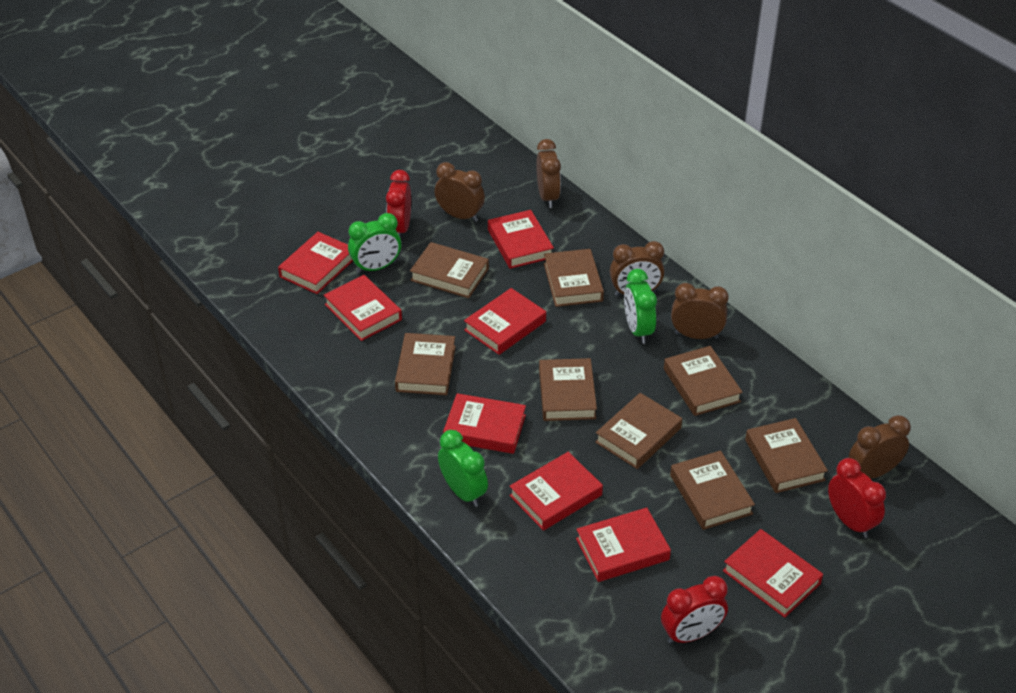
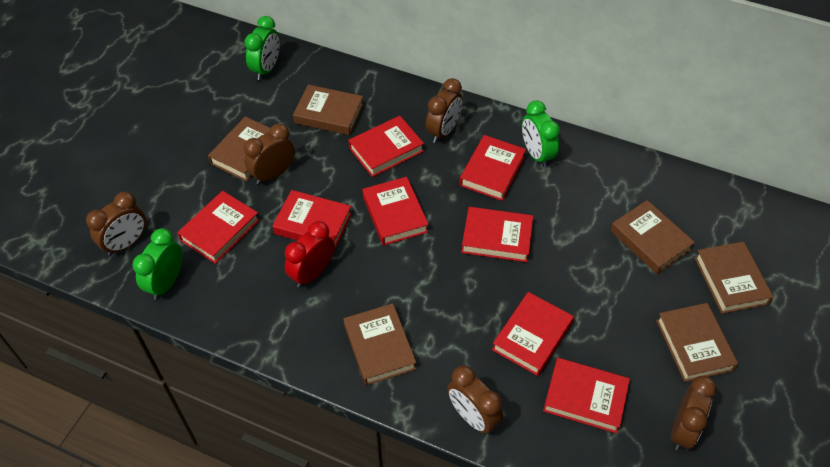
brown book: 8 -> 6
red clock: 3 -> 1

